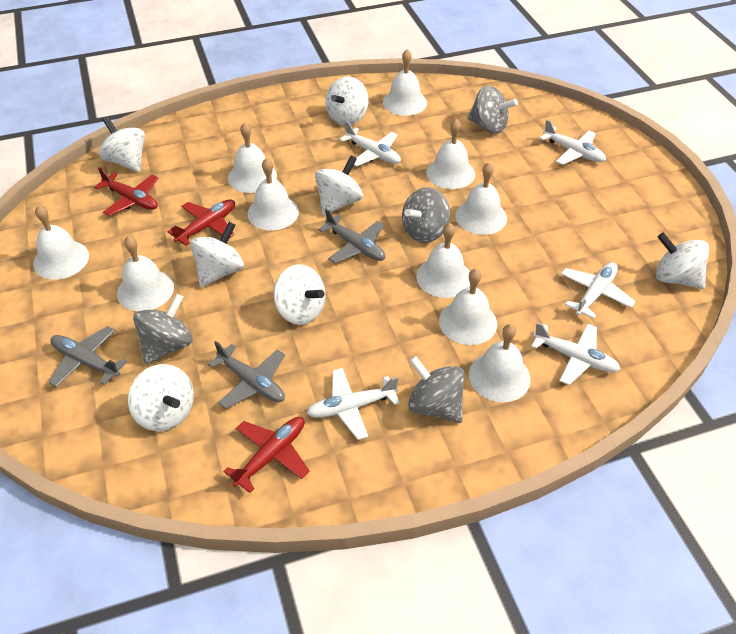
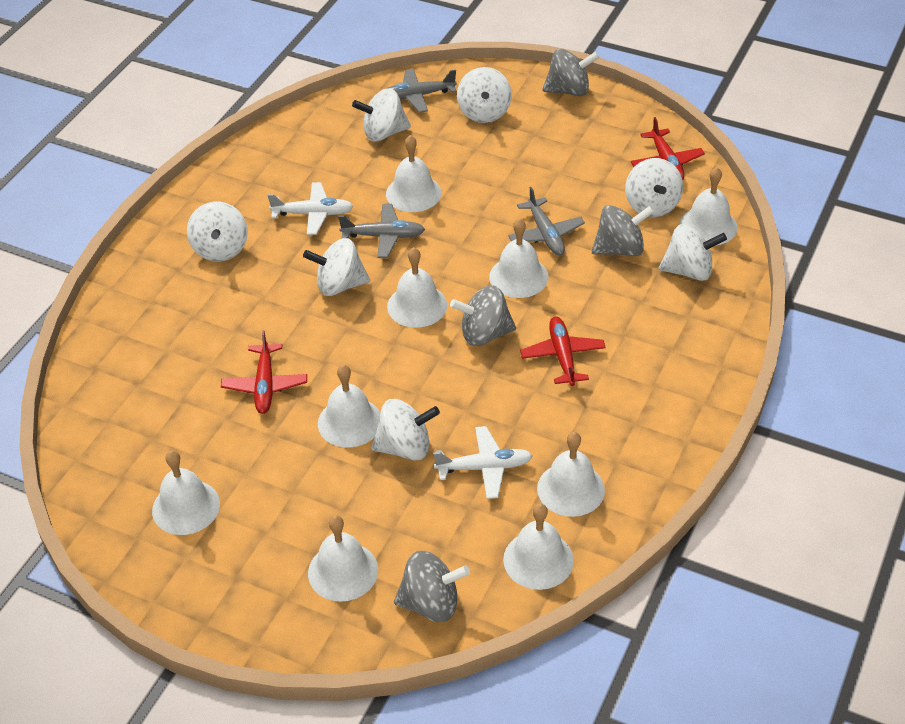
white bell: 10 -> 9
white plane: 5 -> 2

